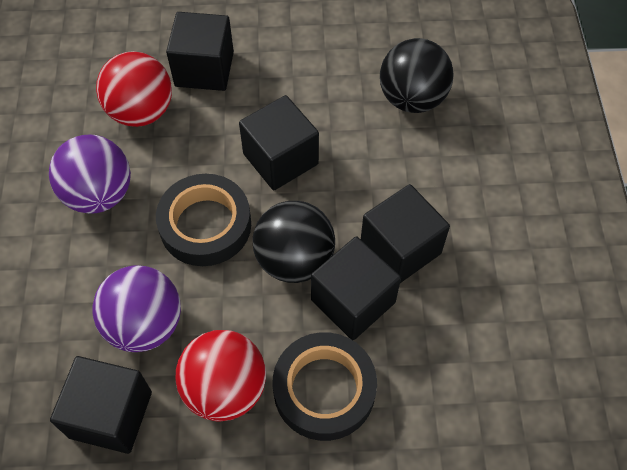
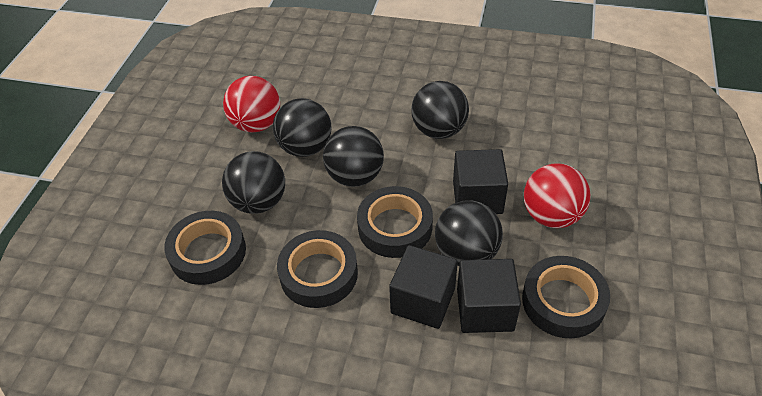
black ball: 2 -> 5
black cube: 5 -> 3
black tape: 2 -> 4
purple ball: 2 -> 0

